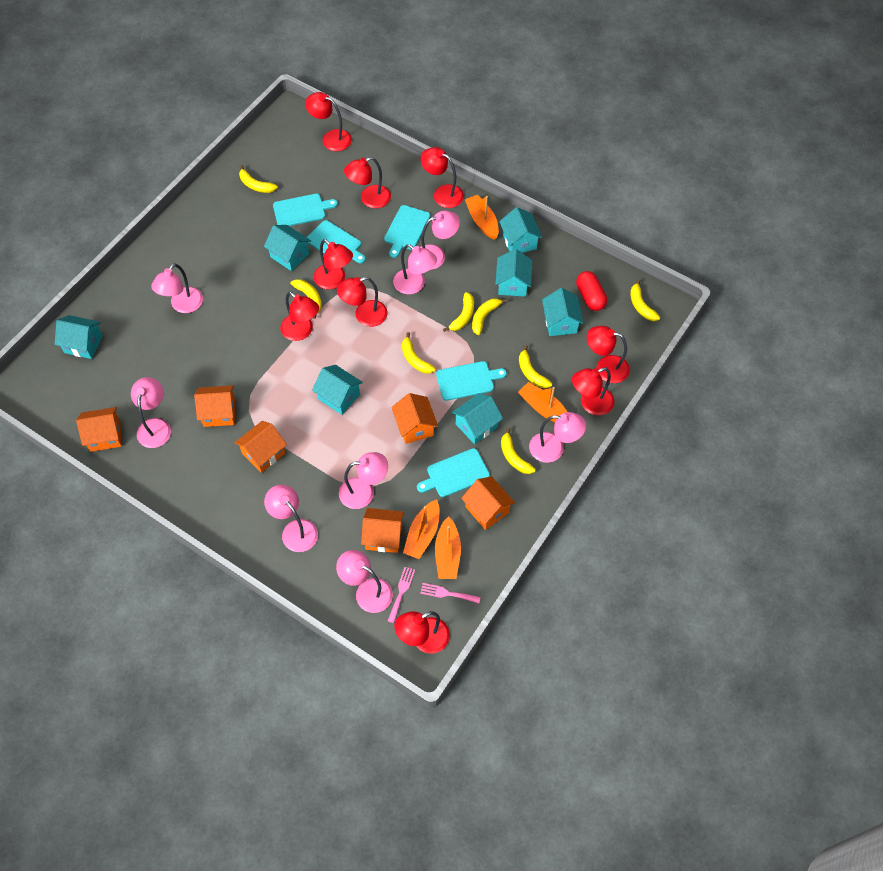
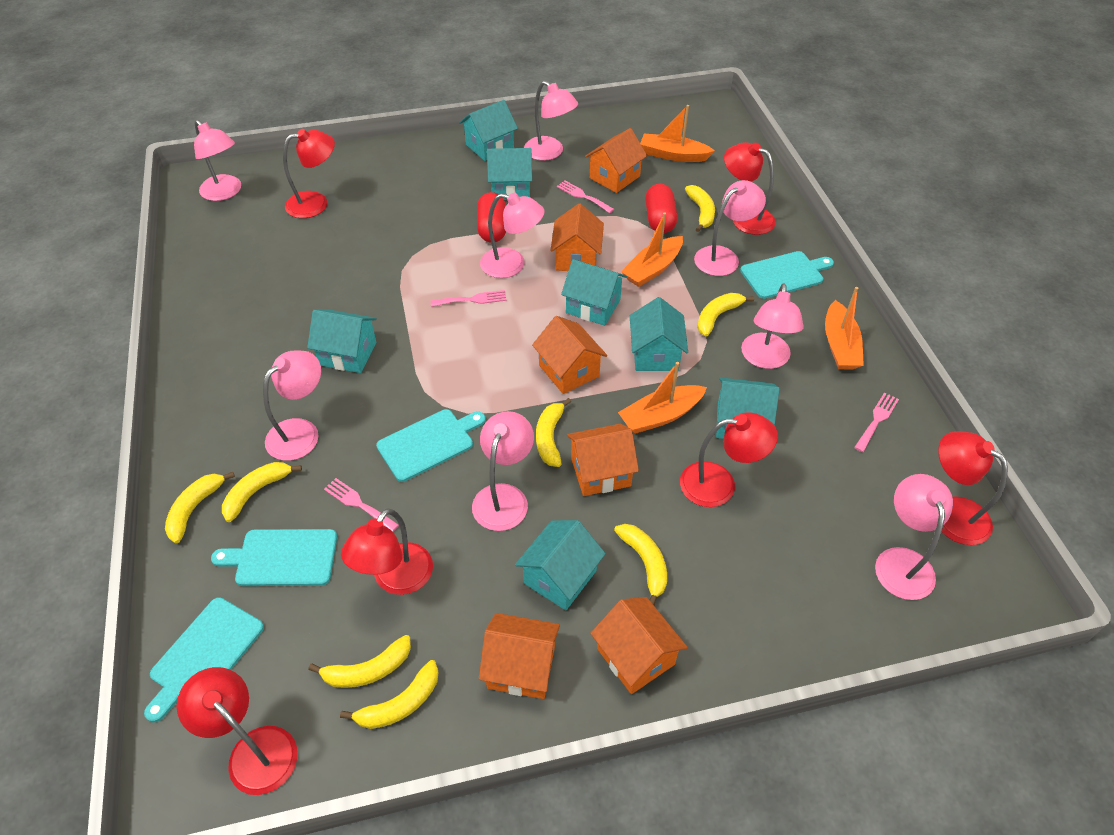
pink fork: 2 -> 4
red capsule: 1 -> 2
red lamp: 9 -> 6
turquoise cutting board: 5 -> 4

